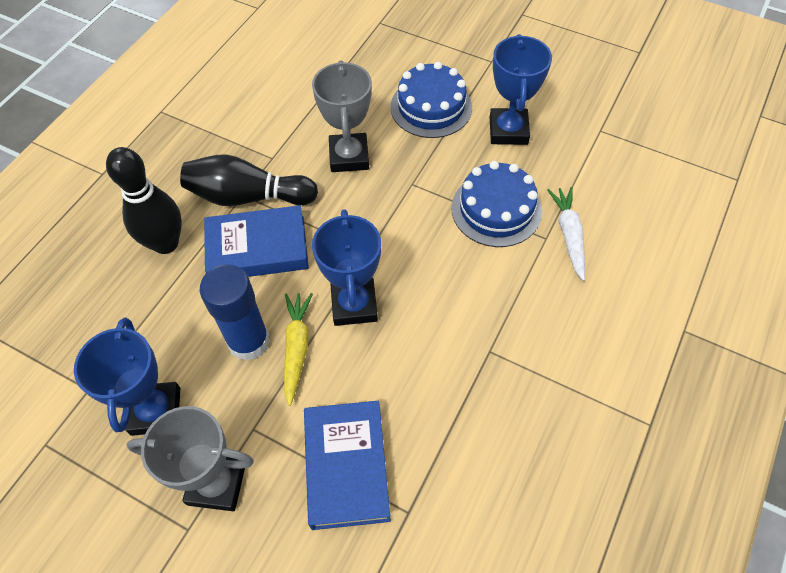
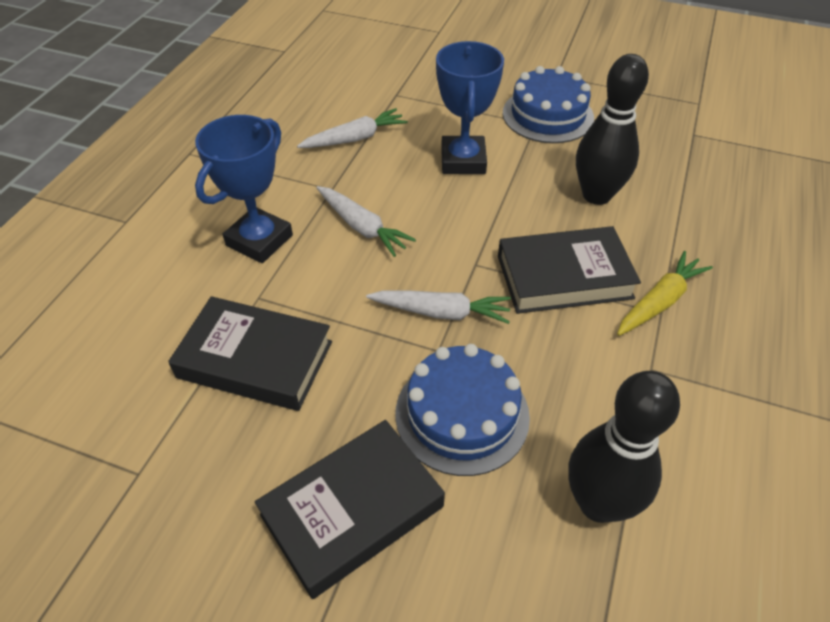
black book: 0 -> 3
blue book: 2 -> 0
blue glue stick: 1 -> 0
blue trophy: 3 -> 2
grey trophy: 2 -> 0
white carrot: 1 -> 3

